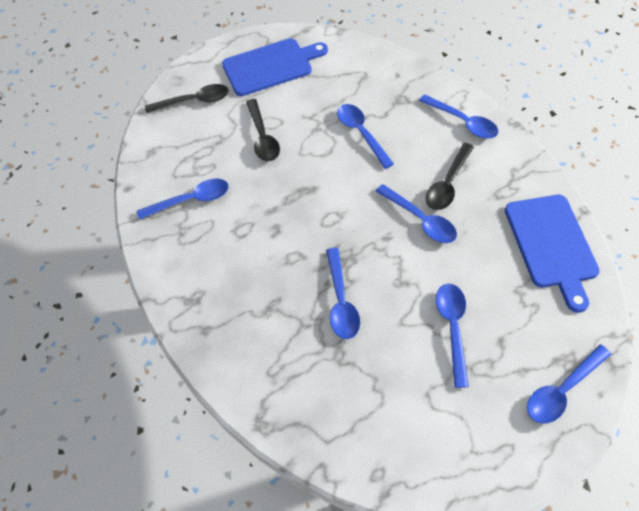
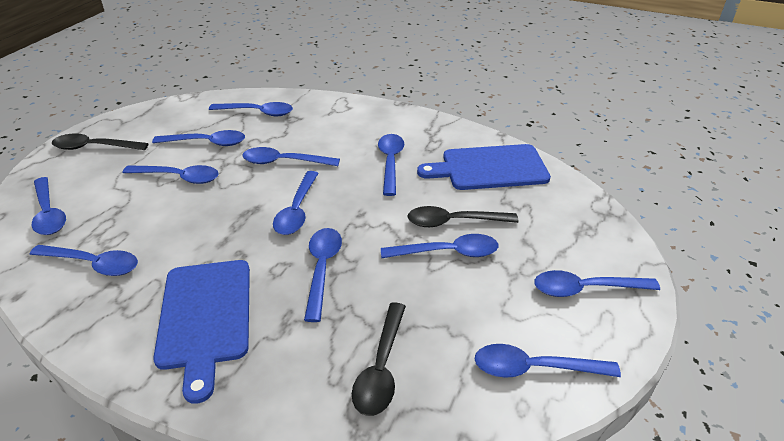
blue spoon: 7 -> 12

